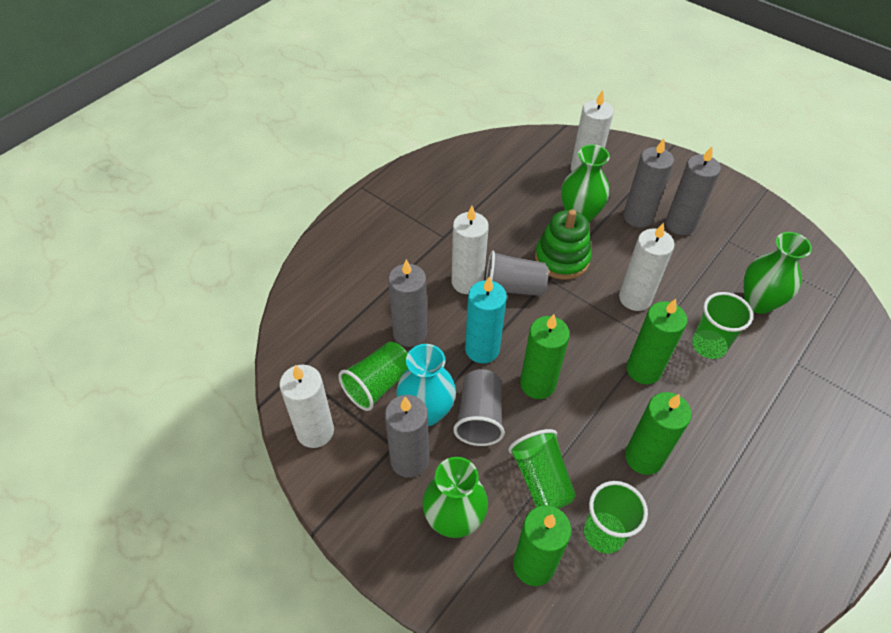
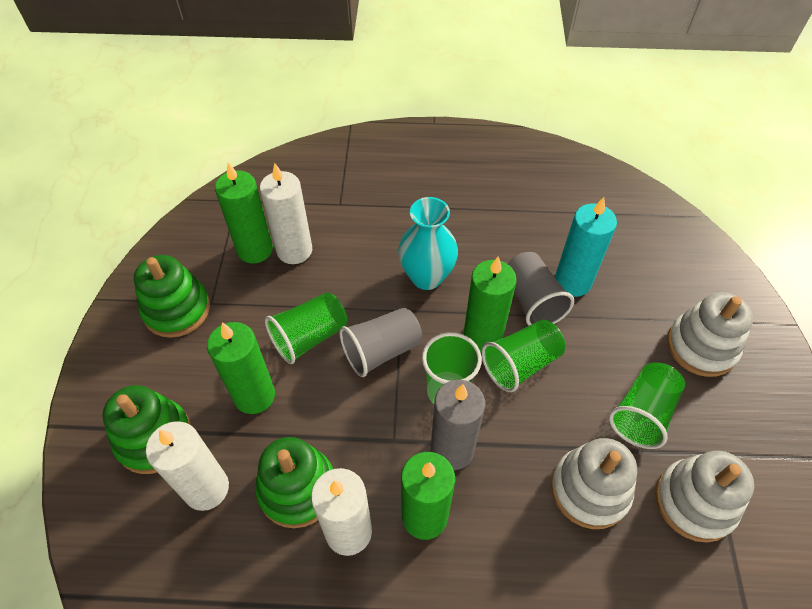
green stacking toy: 1 -> 3
green vase: 3 -> 0
grey candle: 4 -> 1
white candle: 4 -> 3
white stacking toy: 0 -> 3

